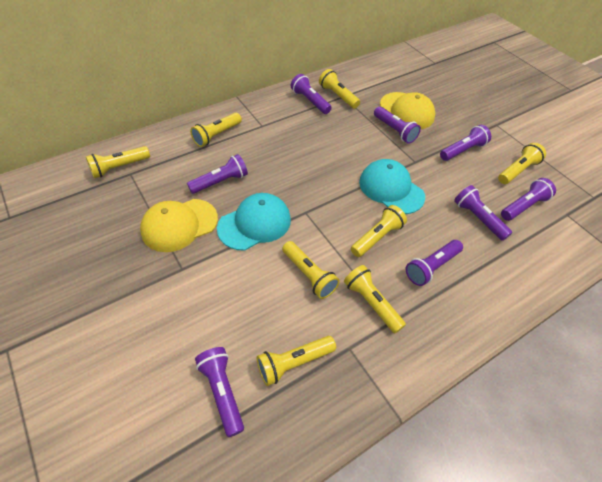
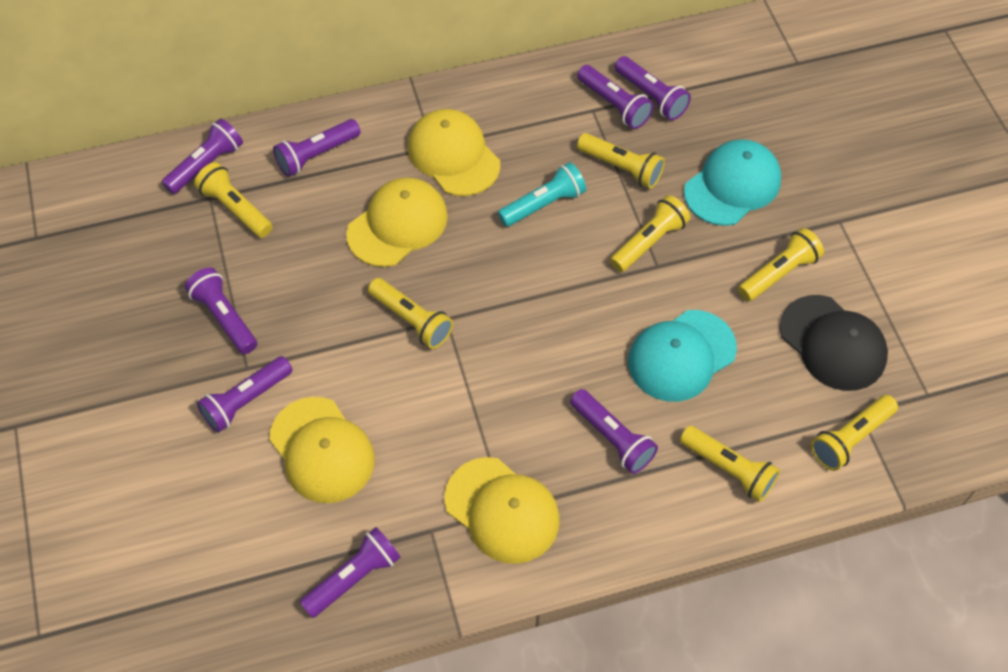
black cap: 0 -> 1
turquoise flashlight: 0 -> 1
yellow cap: 2 -> 4
yellow flashlight: 8 -> 7

